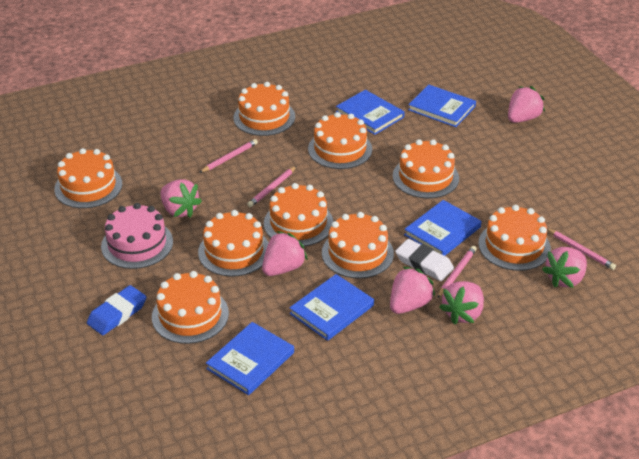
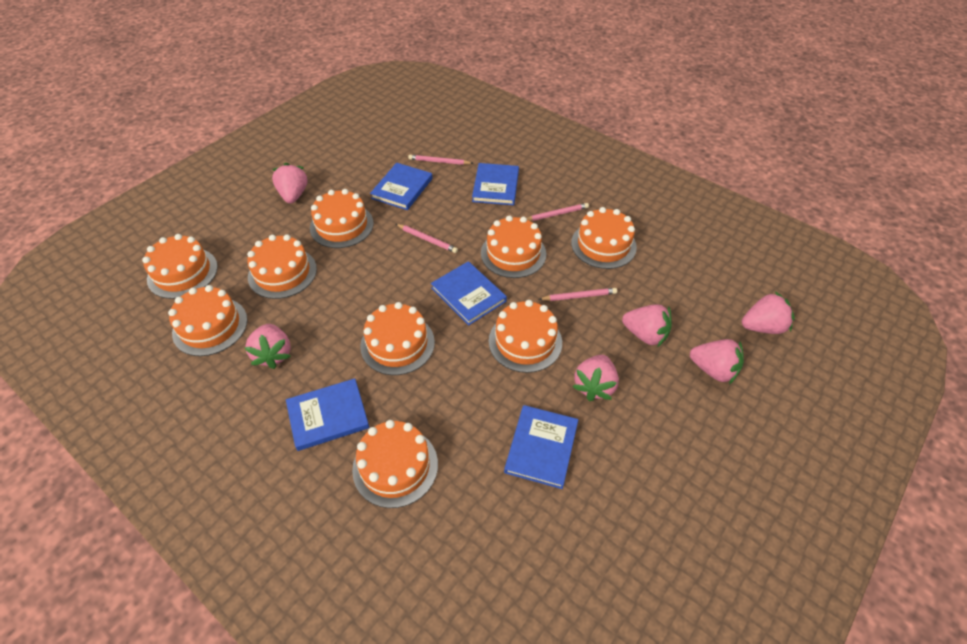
blue eraser: 1 -> 0
pink cake: 1 -> 0
white eraser: 1 -> 0

